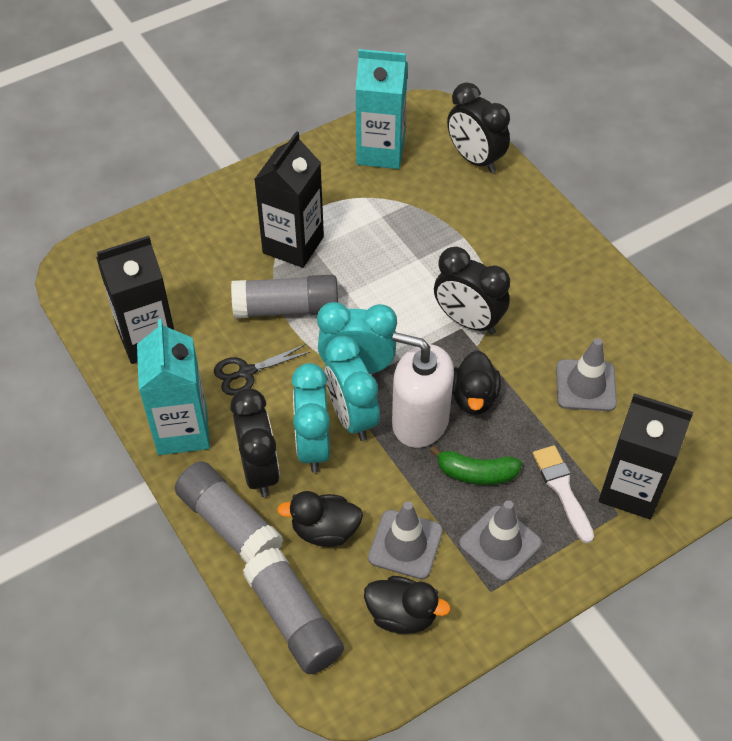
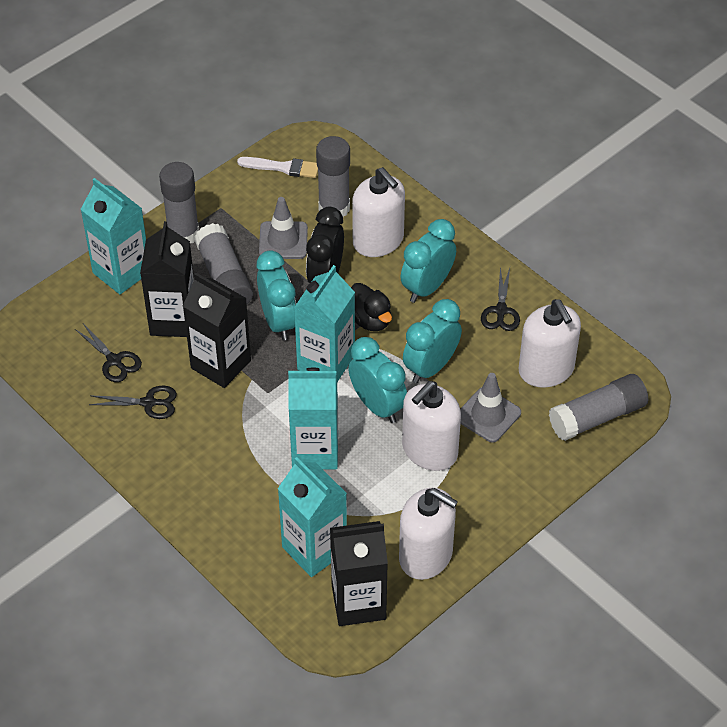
black clock: 3 -> 1
black duck: 3 -> 1
black scissors: 1 -> 3
green banana: 1 -> 0
grey glue stick: 3 -> 4
grey traffic cone: 3 -> 2
turquoise carton: 2 -> 4
turquoise clock: 3 -> 4
white soap dispenser: 1 -> 4

